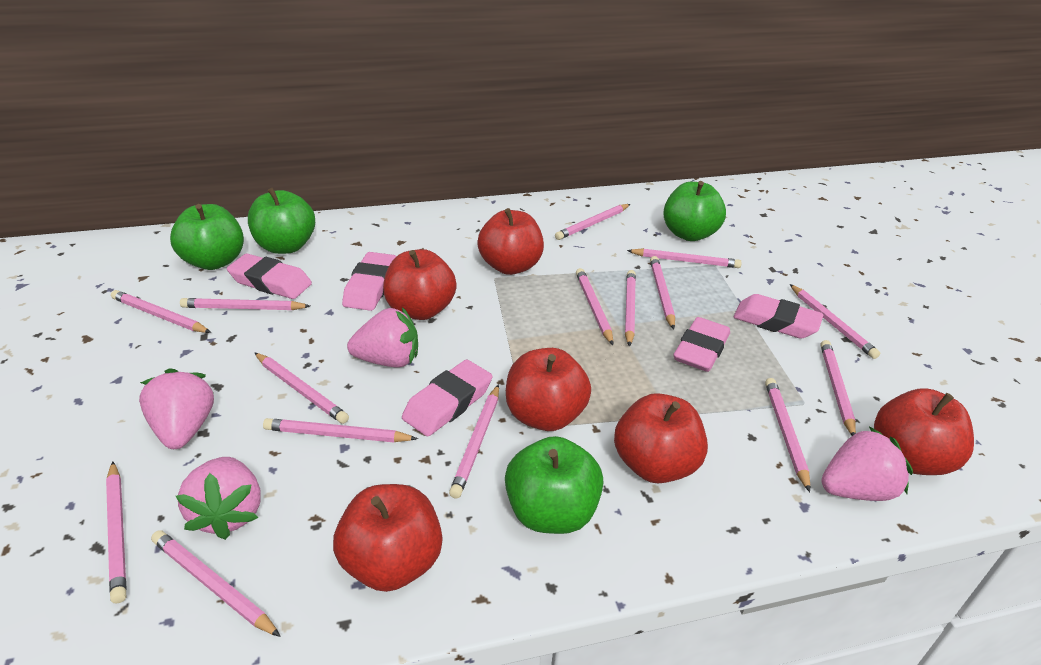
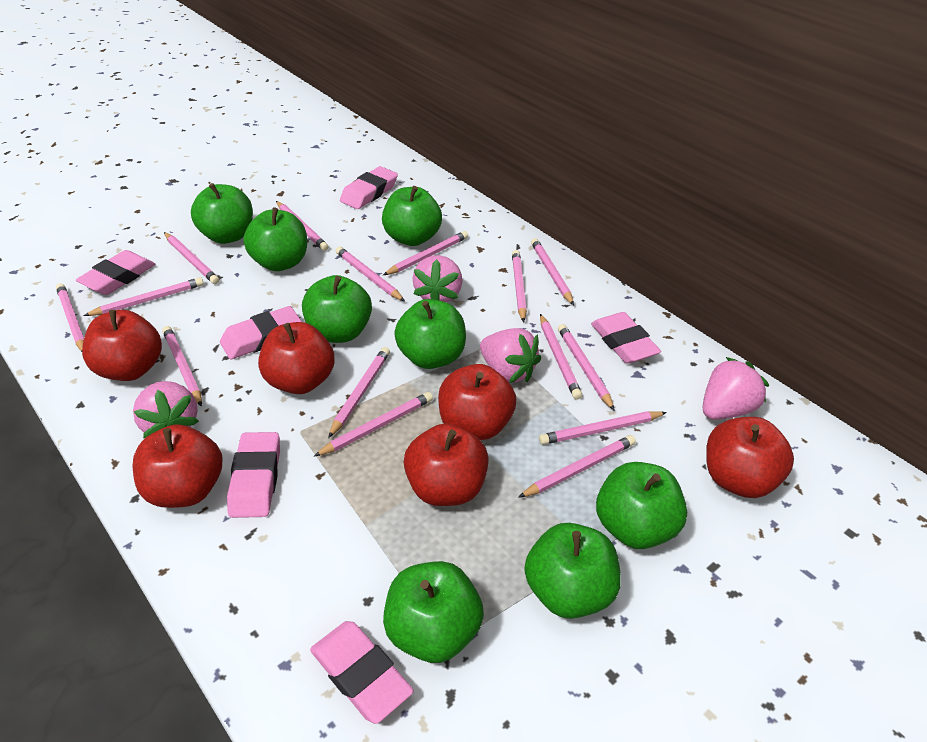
green apple: 4 -> 8
pink eraser: 5 -> 6

